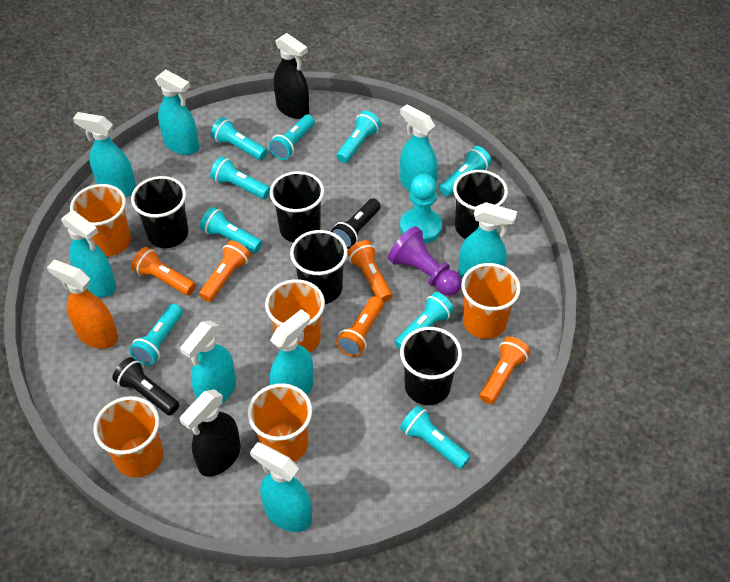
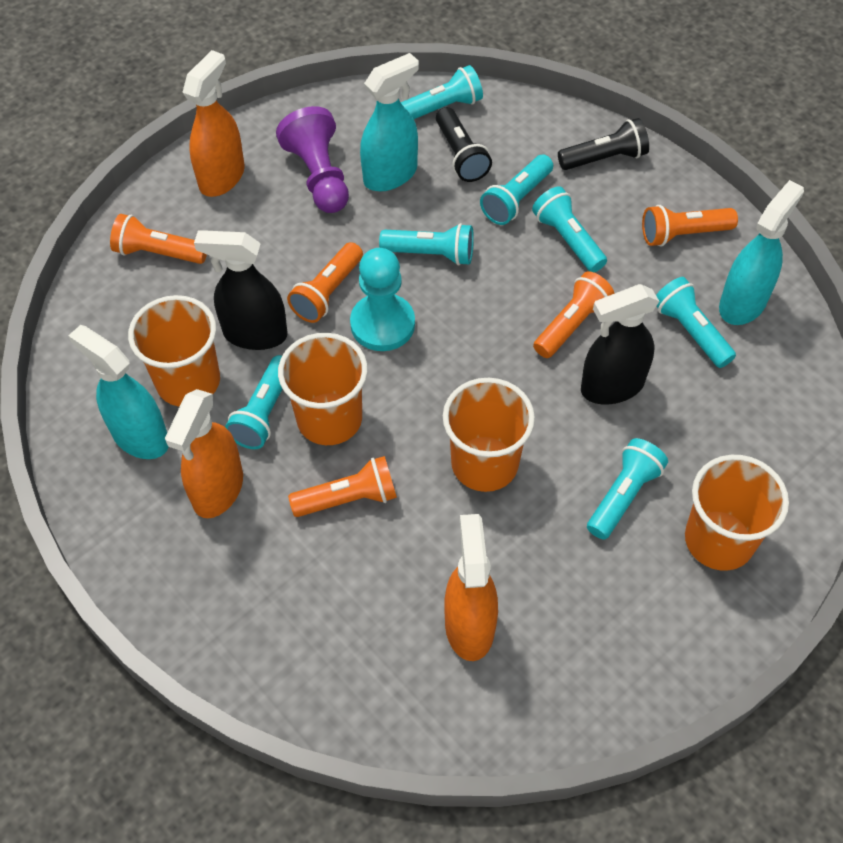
black cup: 5 -> 0
orange cup: 5 -> 4
orange spray bottle: 1 -> 3
turquoise flashlight: 9 -> 7
turquoise spray bottle: 8 -> 3

